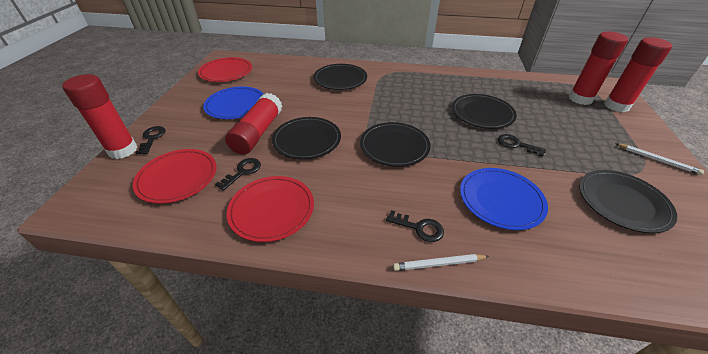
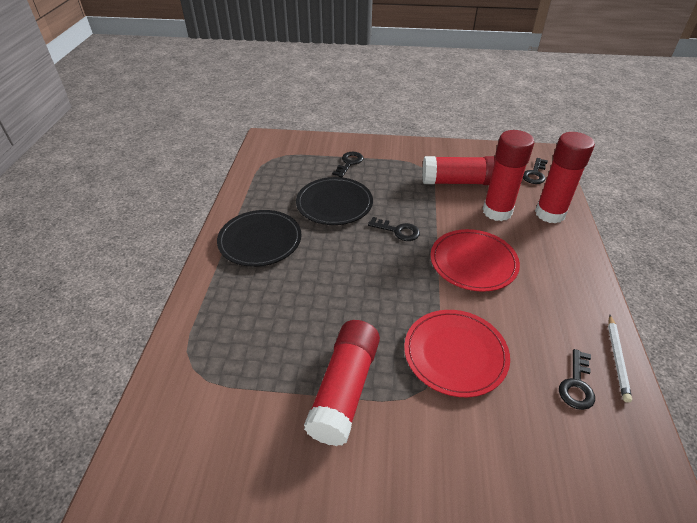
black plate: 5 -> 2
blue plate: 2 -> 0
red plate: 3 -> 2
white pencil: 2 -> 1

